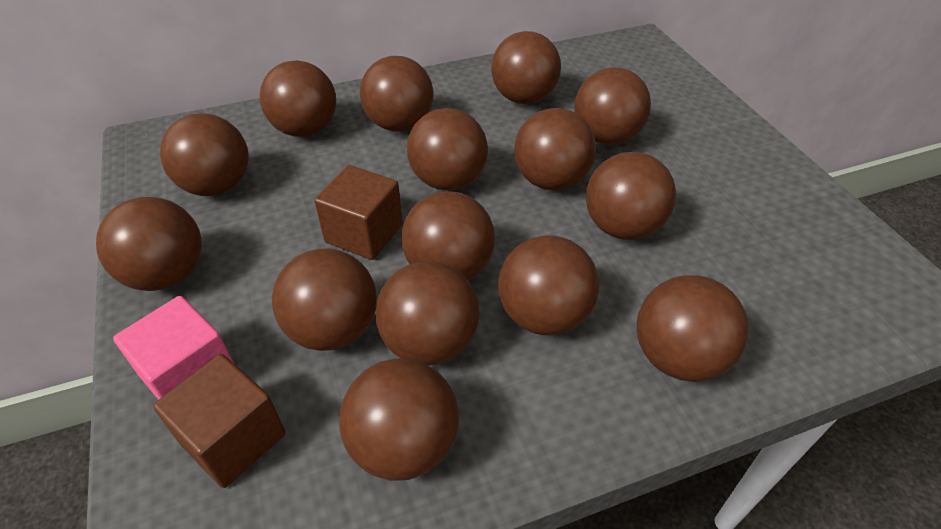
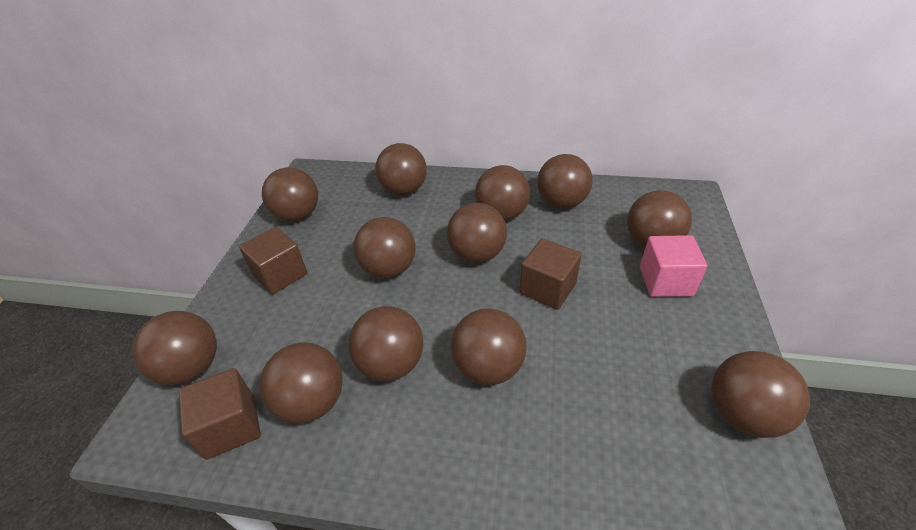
brown ball: 15 -> 12
brown cube: 2 -> 3

